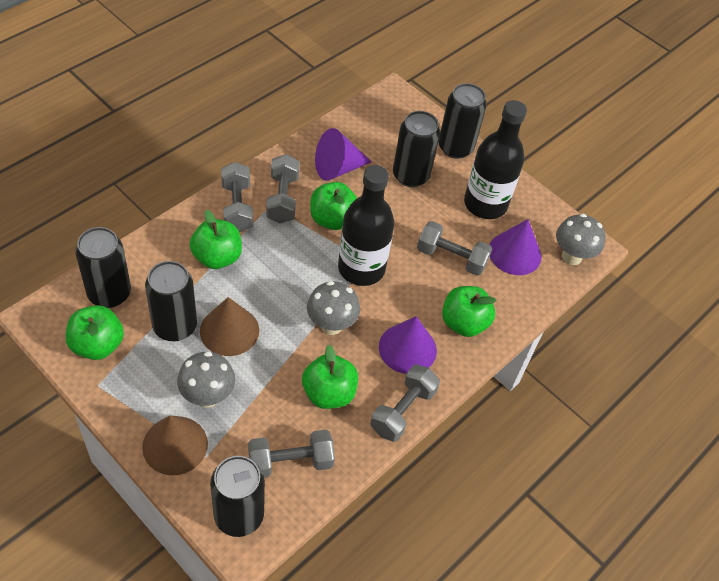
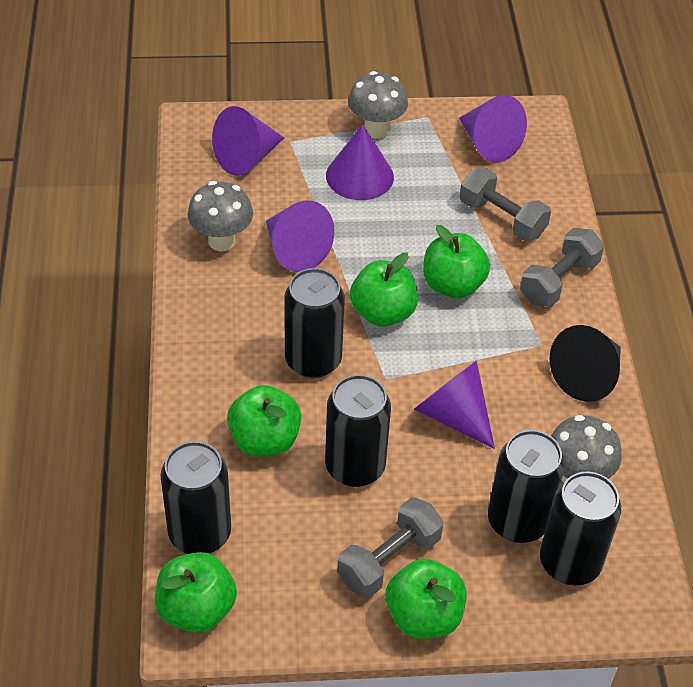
black bottle: 2 -> 0
black cone: 0 -> 1
brown cone: 2 -> 0
grey dumbbell: 5 -> 3
purple cone: 3 -> 5

